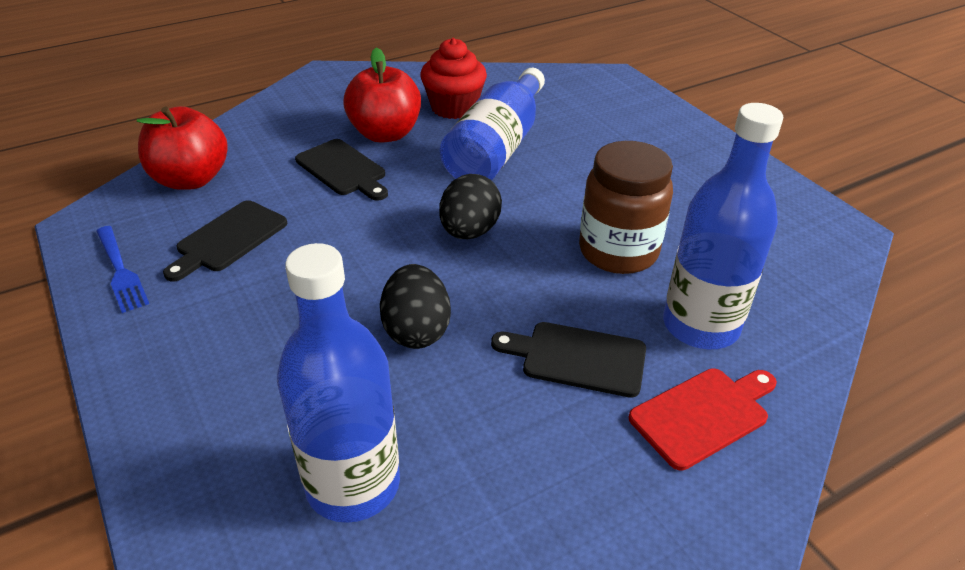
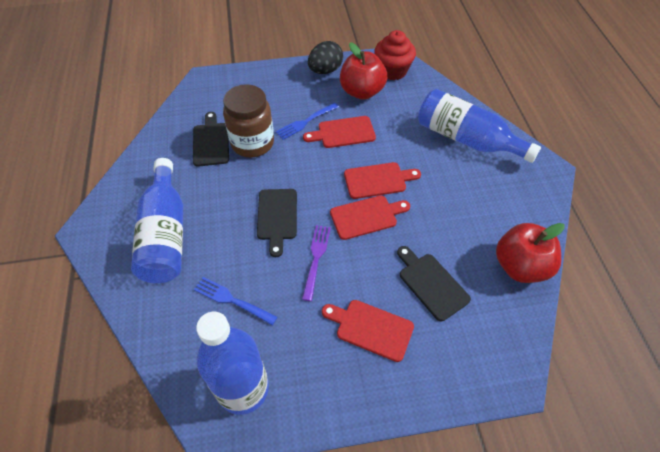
black egg: 2 -> 1
blue fork: 1 -> 2
purple fork: 0 -> 1
red cutting board: 1 -> 4

